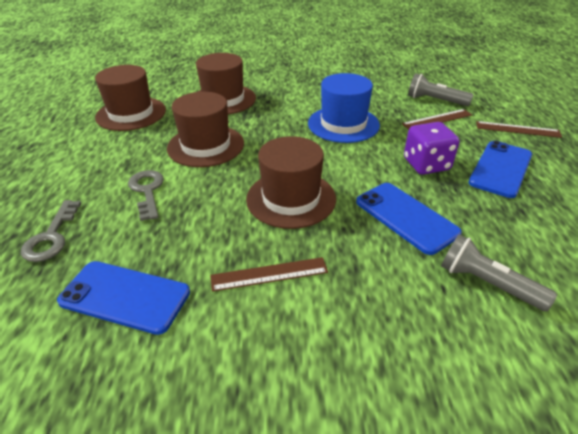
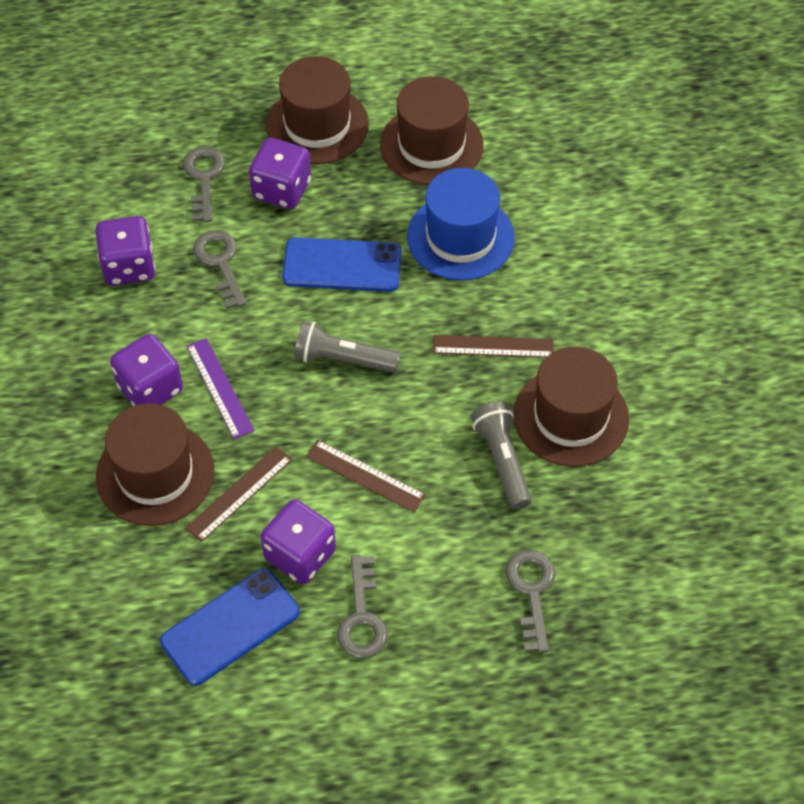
blue phone: 3 -> 2
grey key: 2 -> 4
purple dice: 1 -> 4
purple ruler: 0 -> 1

